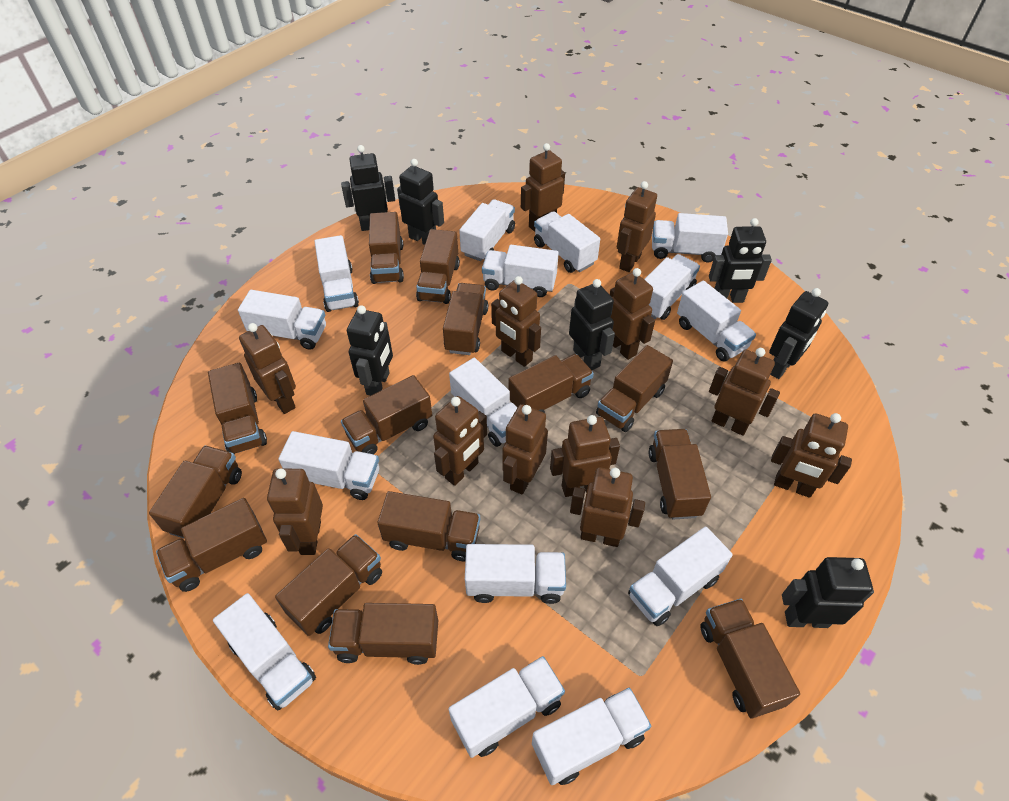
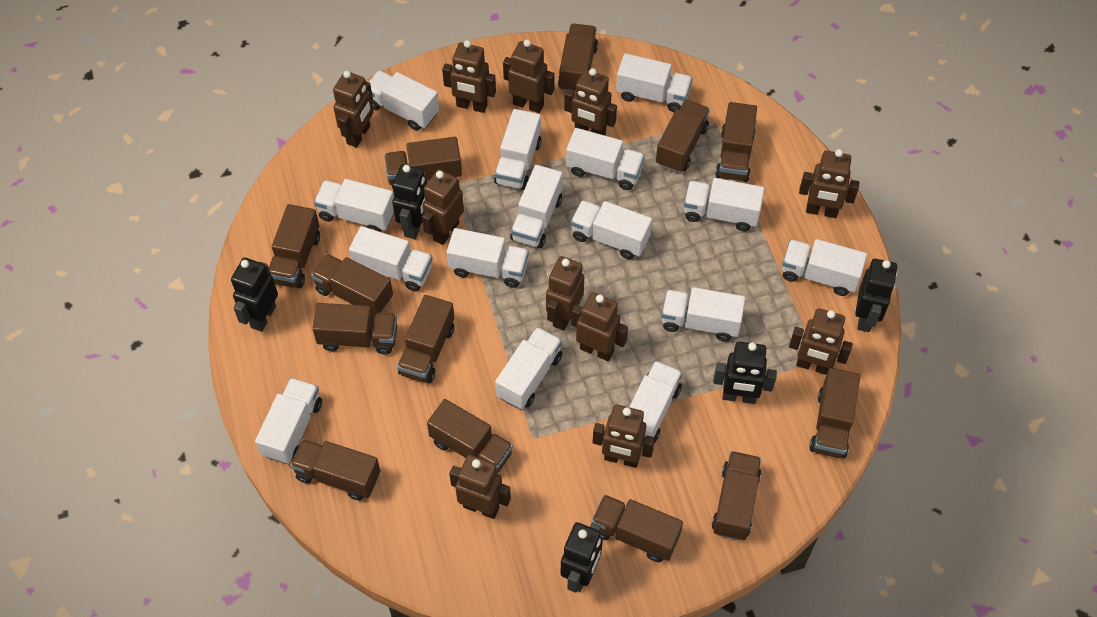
black robot: 7 -> 5
brown robot: 12 -> 11
brown truck: 14 -> 13

